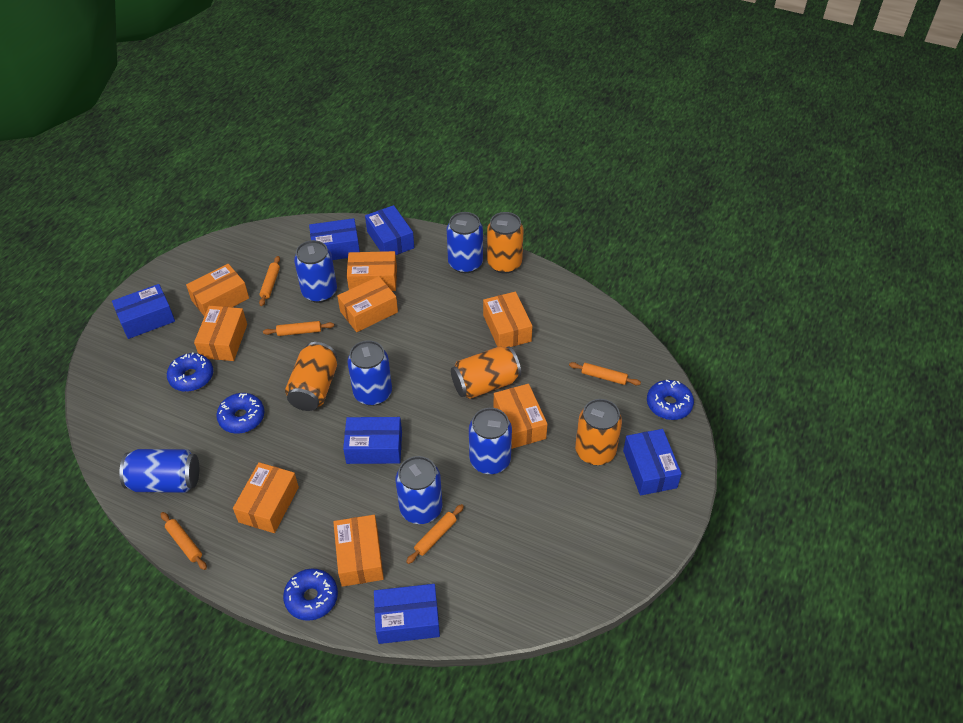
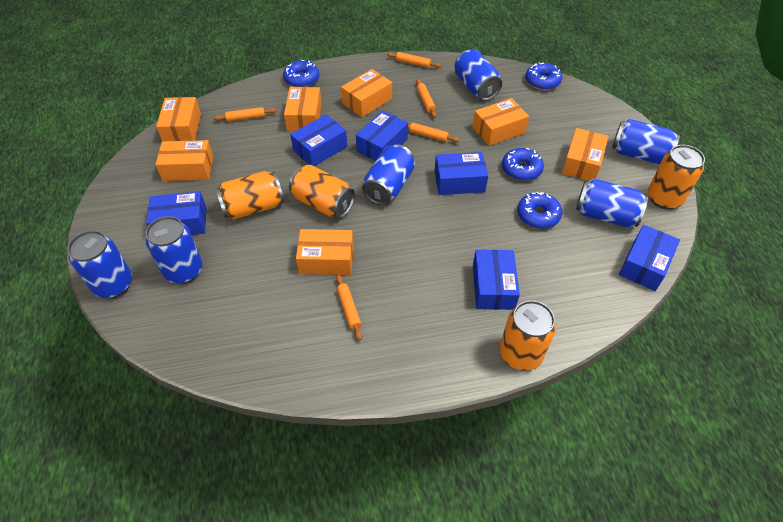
orange box: 8 -> 7

